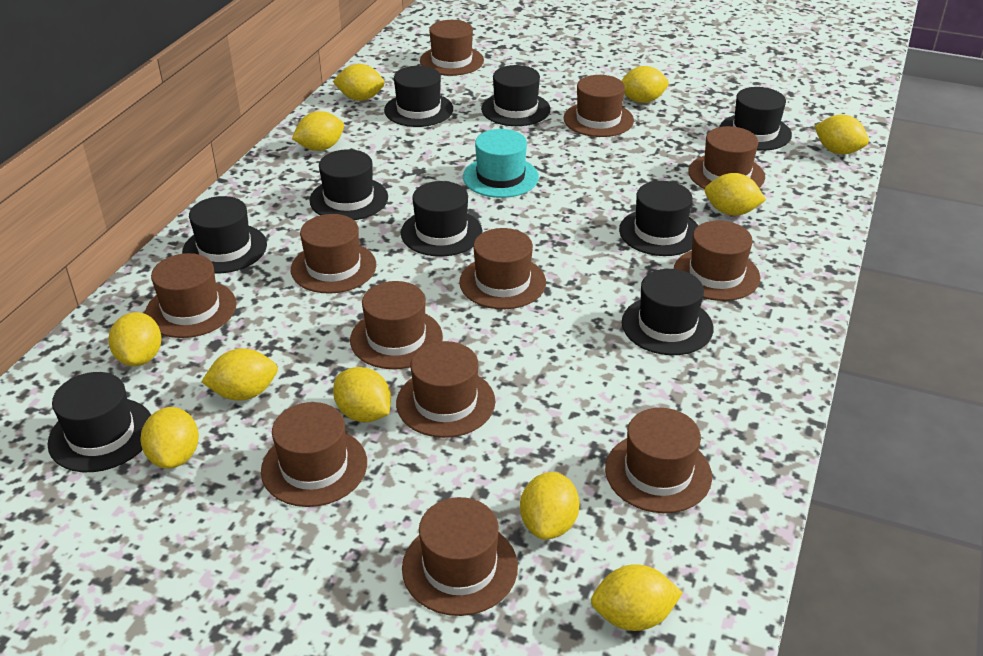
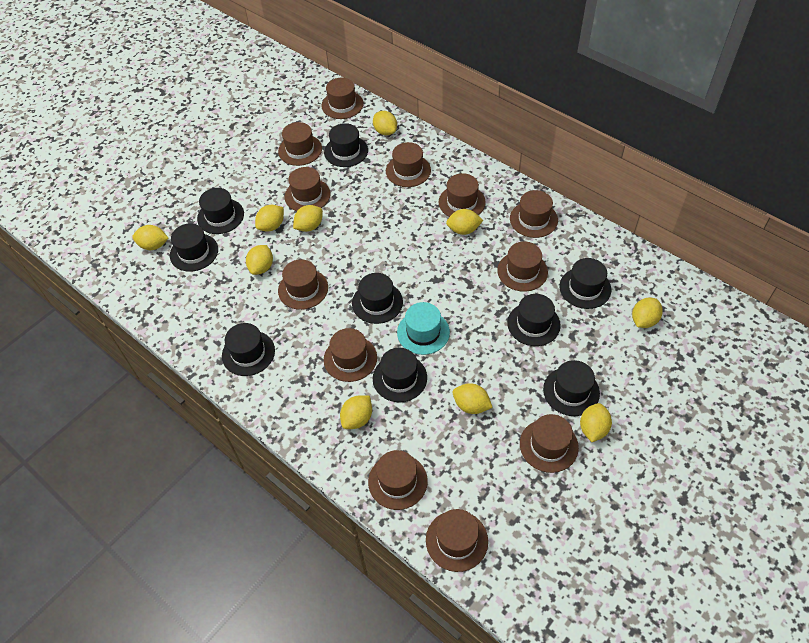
yellow lemon: 11 -> 10

